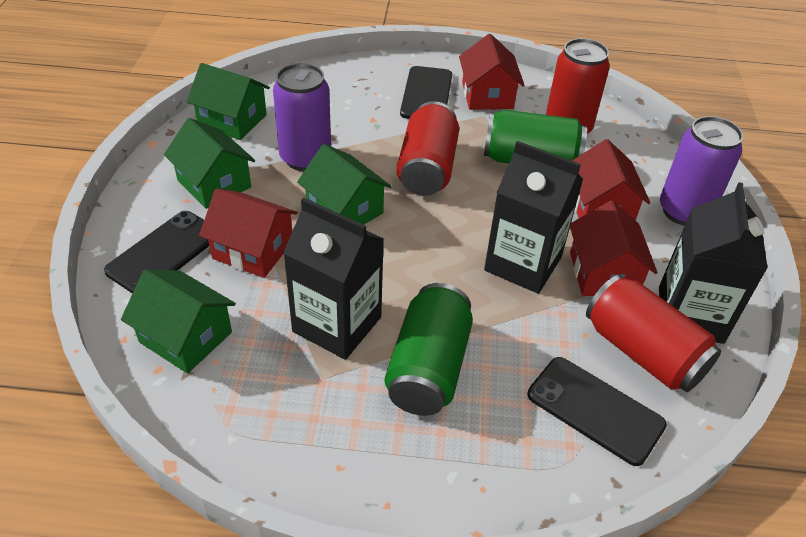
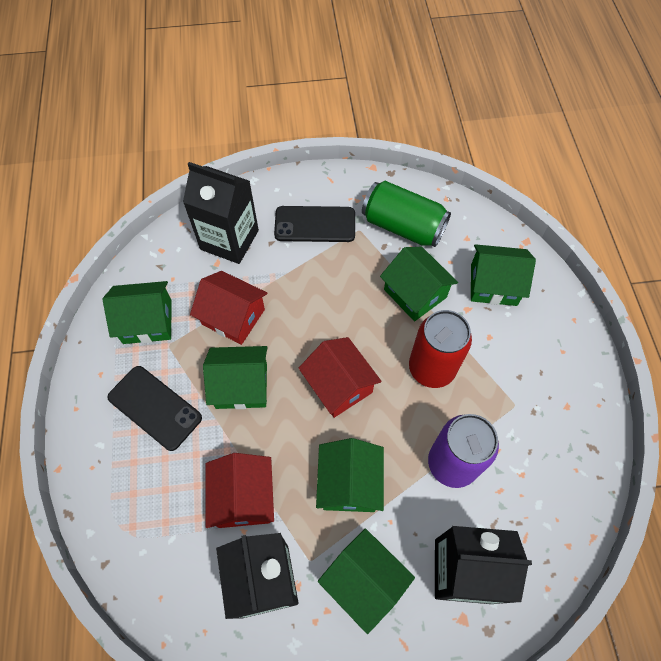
black phone: 3 -> 2
green can: 2 -> 1
green house: 4 -> 6
purple can: 2 -> 1
red can: 3 -> 1
red house: 4 -> 3

